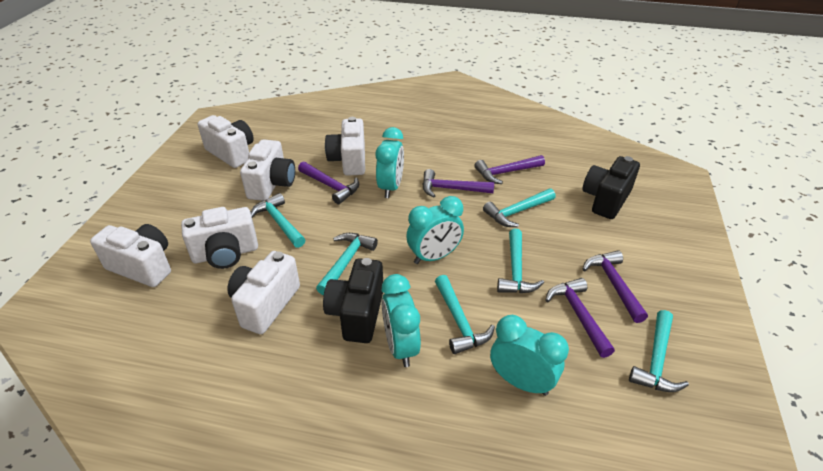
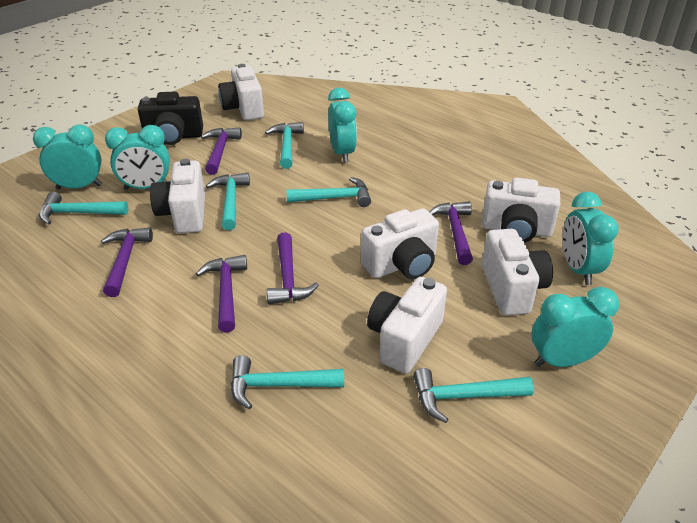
black camera: 2 -> 1
turquoise clock: 4 -> 5

